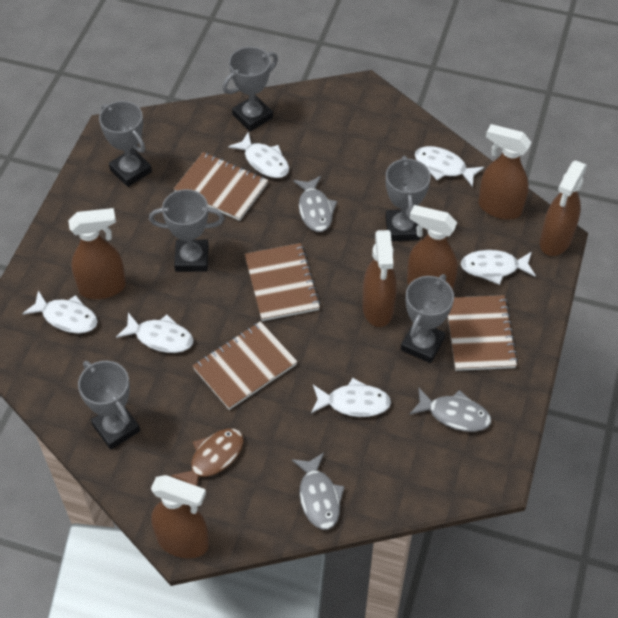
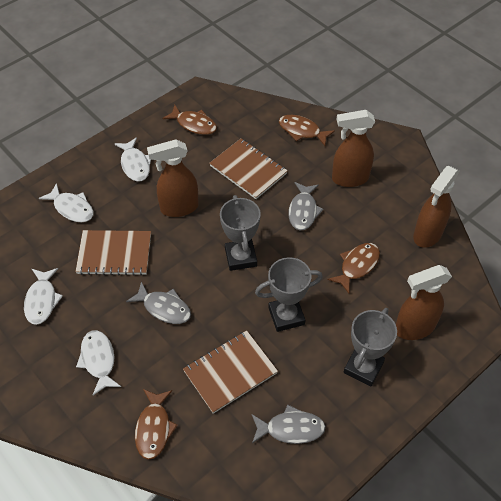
brown fish: 1 -> 4
brown notebook: 4 -> 3
brown spray bottle: 6 -> 4
grey trophy: 6 -> 3
white fish: 6 -> 4

